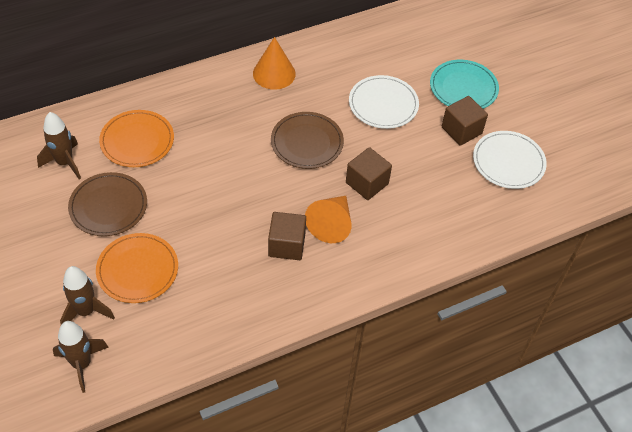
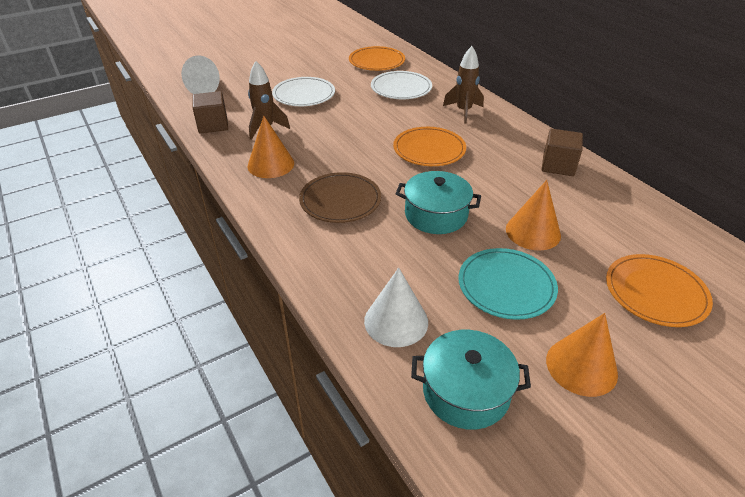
brown cube: 3 -> 2
brown plate: 2 -> 1
brown rocket: 3 -> 2
orange cone: 2 -> 3
orange plate: 2 -> 3
turquoise pot: 0 -> 2
white cone: 0 -> 2

